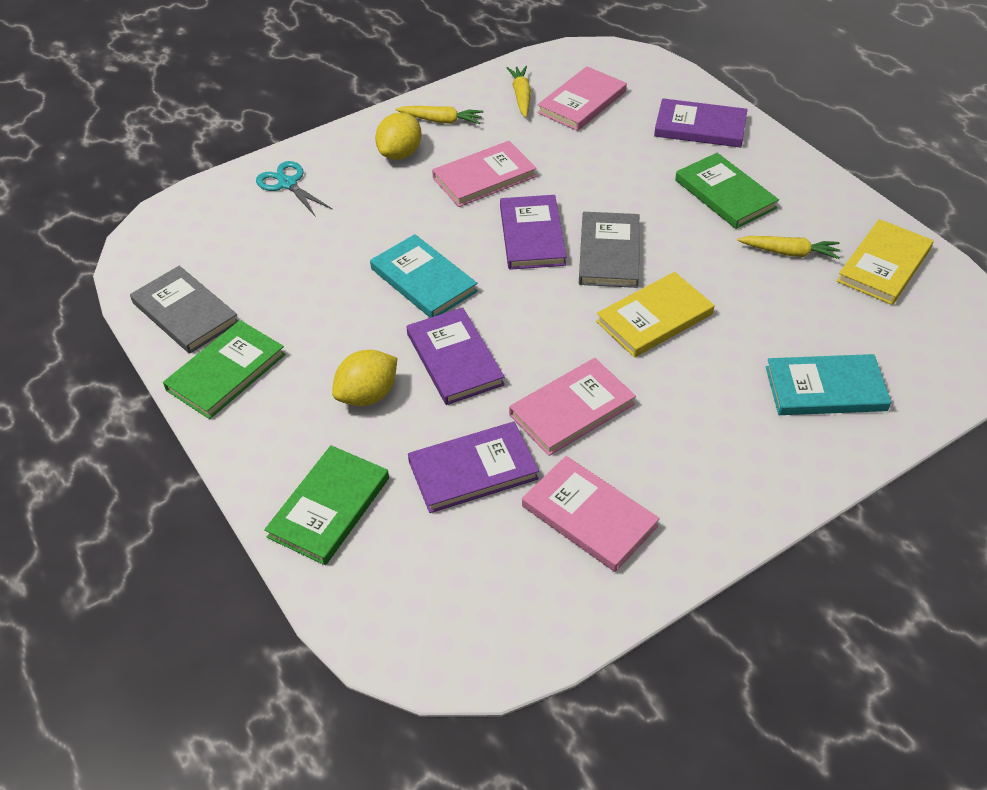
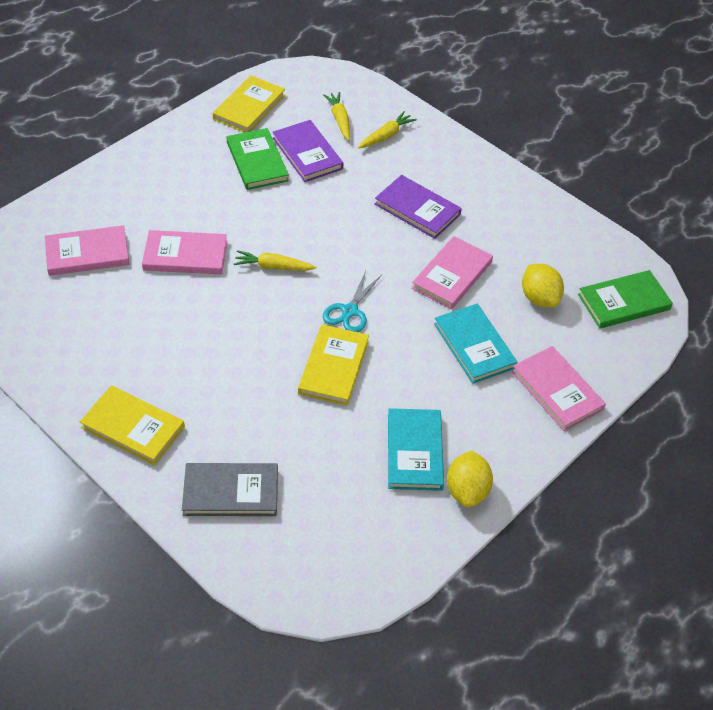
green book: 3 -> 2
grey book: 2 -> 1
purple book: 4 -> 2
yellow book: 2 -> 3

